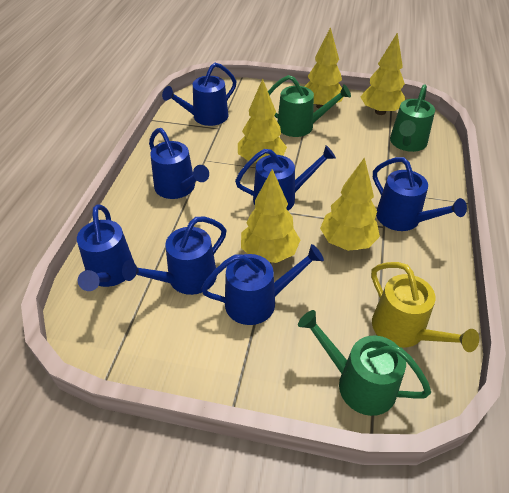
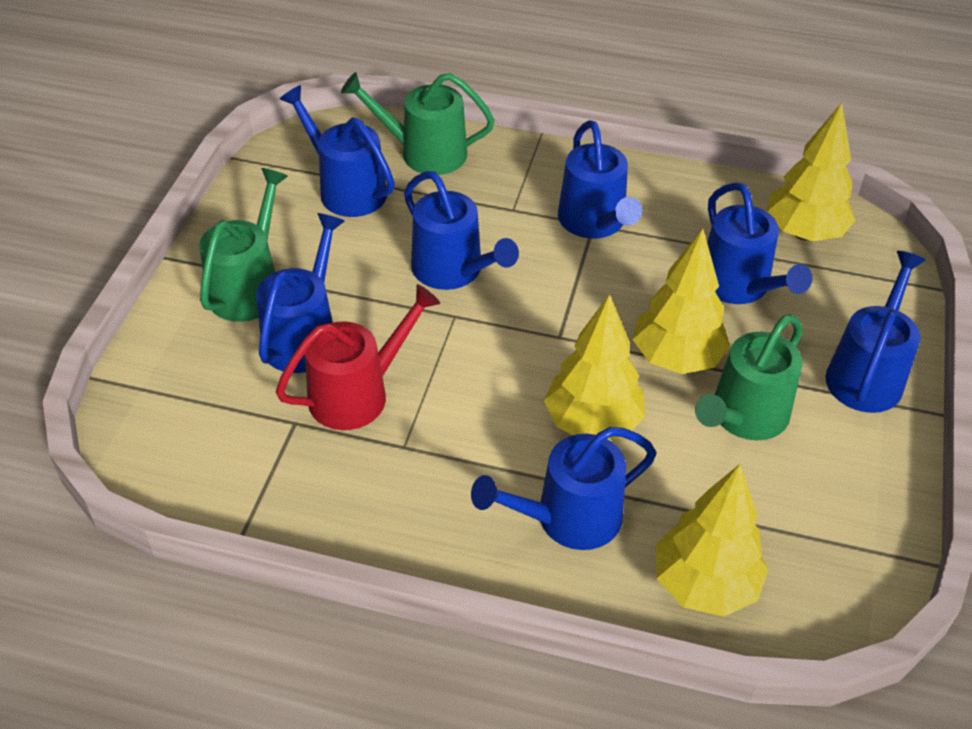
red watering can: 0 -> 1
yellow tree: 5 -> 4
yellow watering can: 1 -> 0

